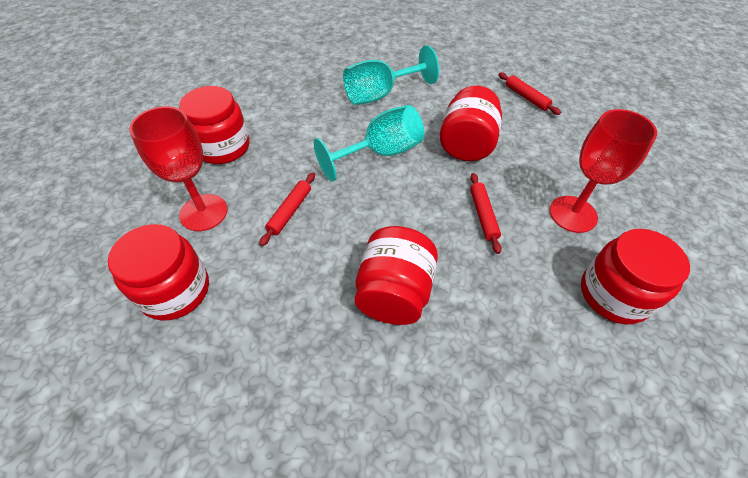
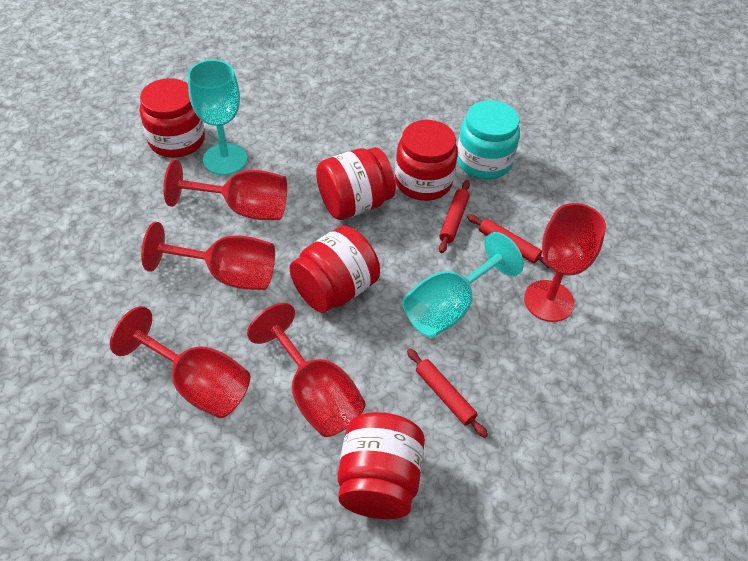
red goblet: 2 -> 5
turquoise jar: 0 -> 1

